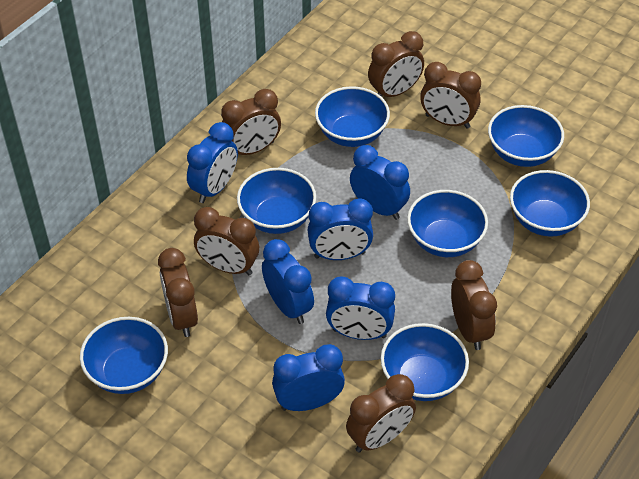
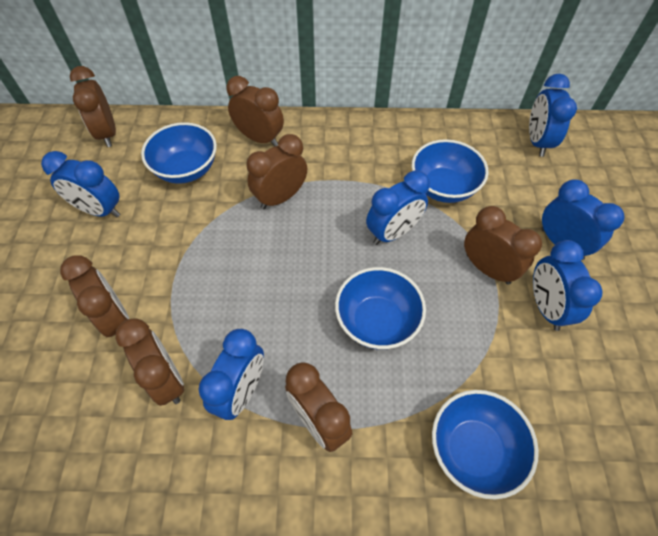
blue bowl: 7 -> 4

